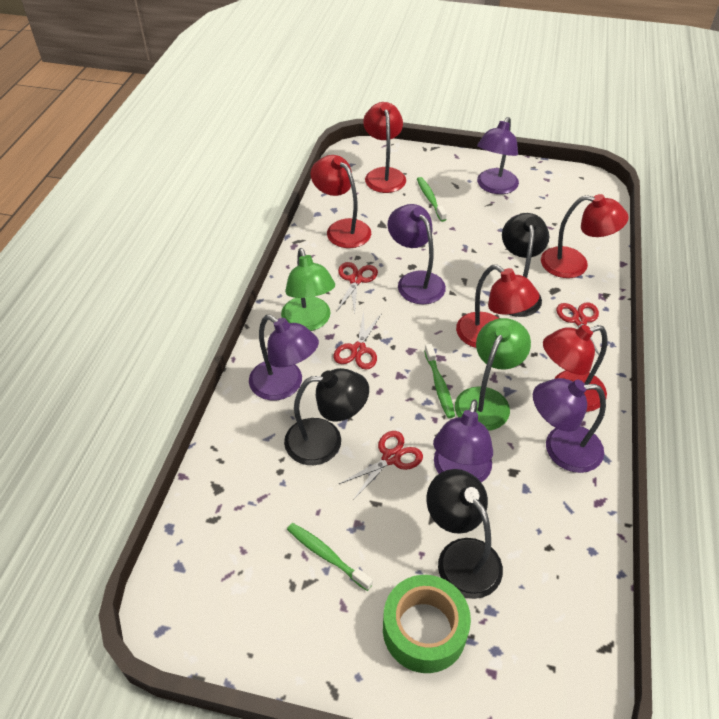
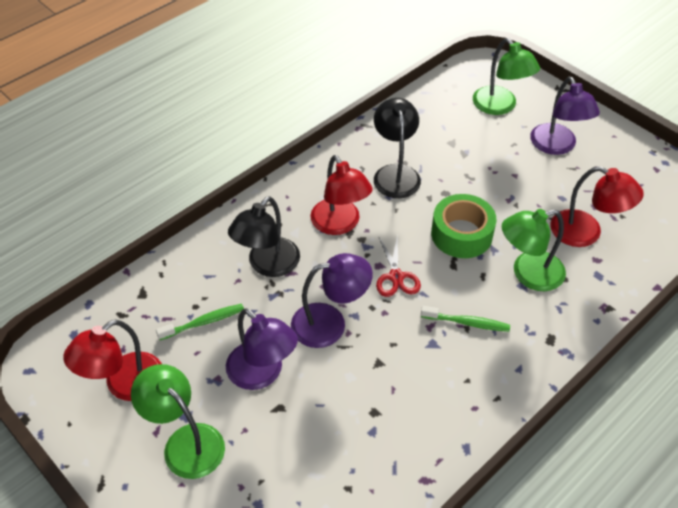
black lamp: 3 -> 2
green lamp: 2 -> 3
green toothbrush: 3 -> 2
purple lamp: 5 -> 3
red lamp: 5 -> 3
red scissors: 4 -> 1

